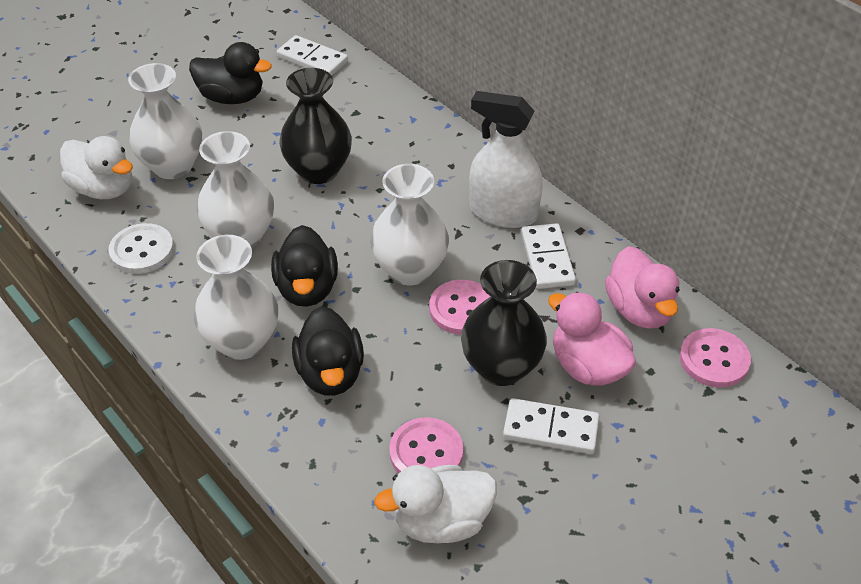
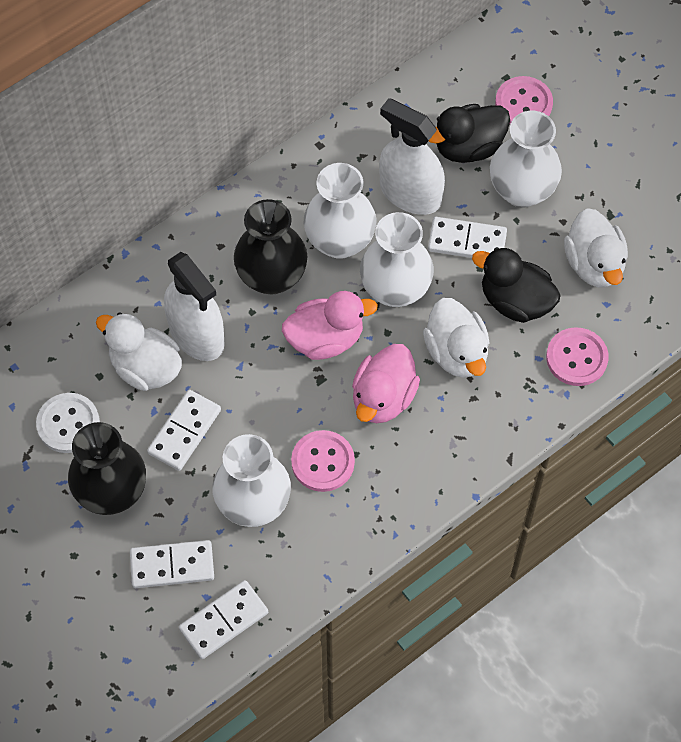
black duck: 3 -> 2
white domino: 3 -> 4
white duck: 2 -> 3
white spray bottle: 1 -> 2

